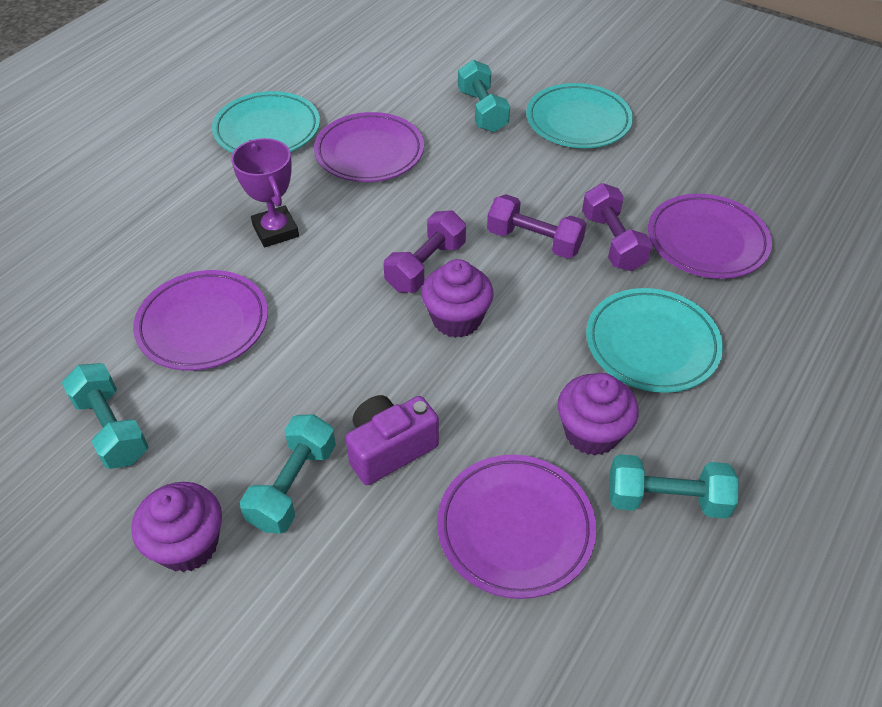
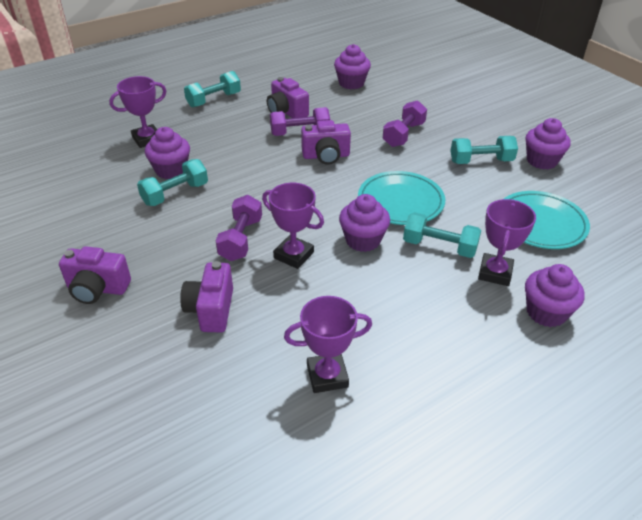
purple camera: 1 -> 4
purple cupcake: 3 -> 5
purple plate: 4 -> 0
purple trophy: 1 -> 4
turquoise plate: 3 -> 2

